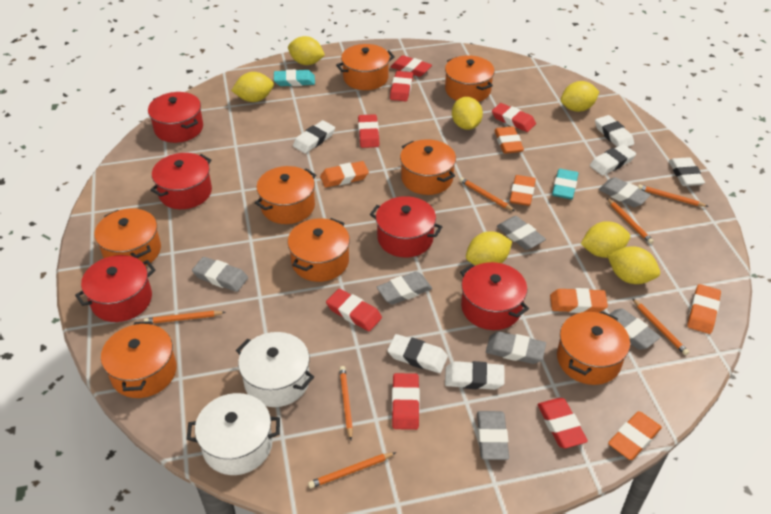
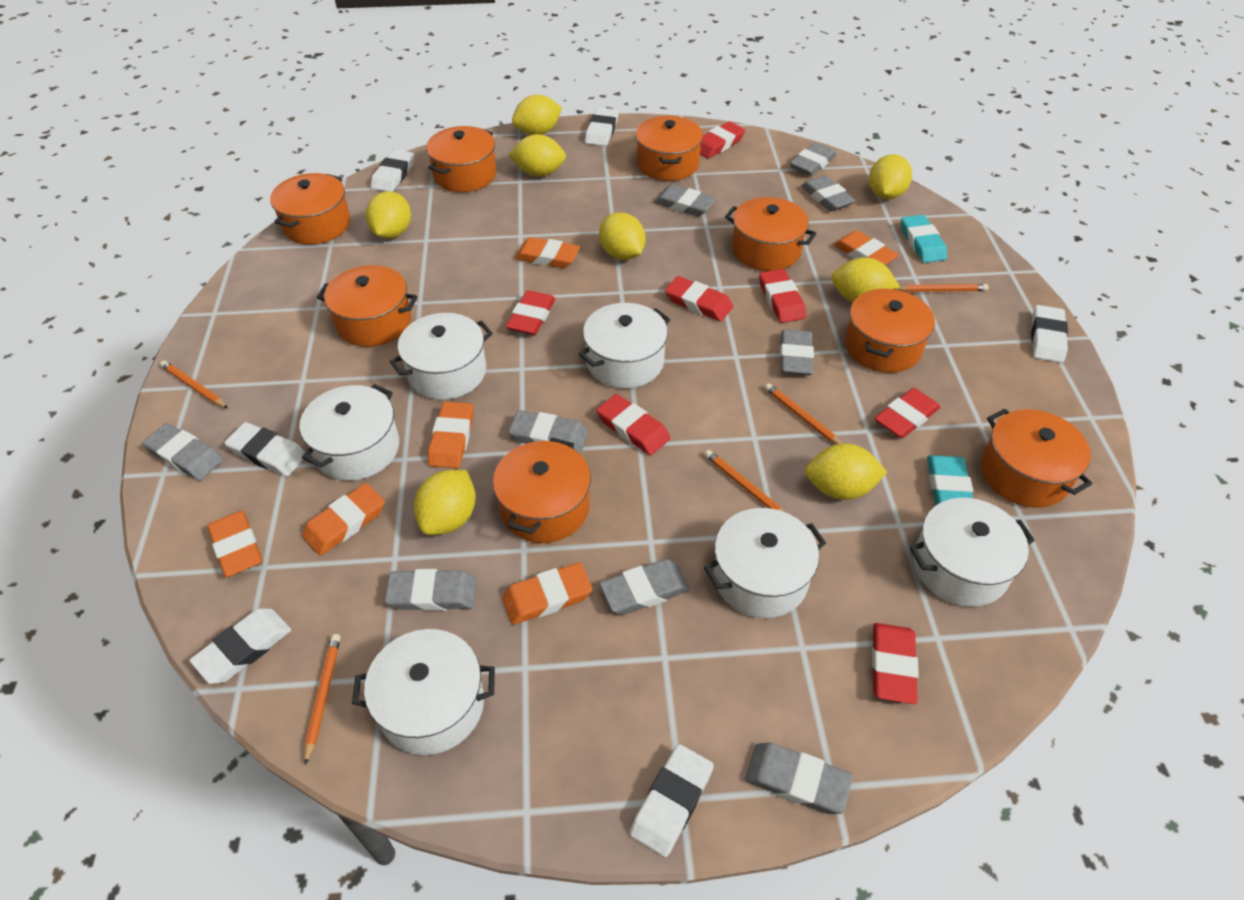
grey eraser: 7 -> 9
orange pencil: 7 -> 5
red pot: 5 -> 0
white pot: 2 -> 6
yellow lemon: 7 -> 8

